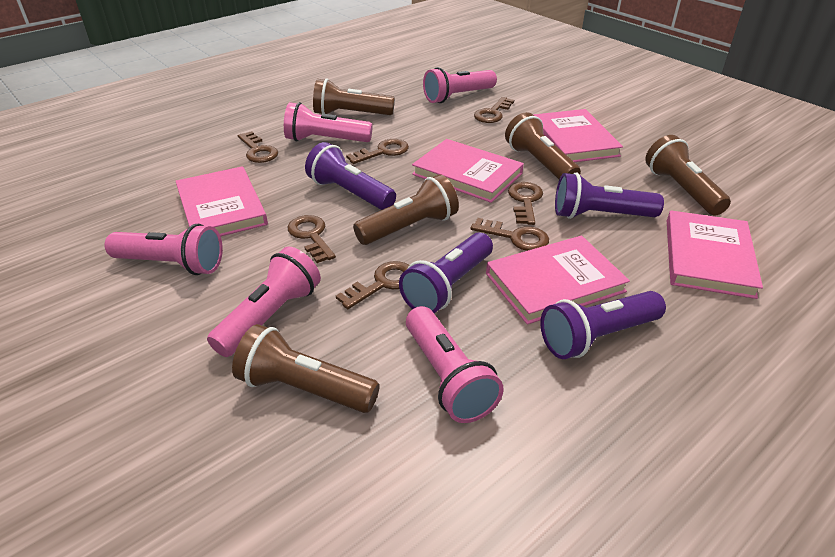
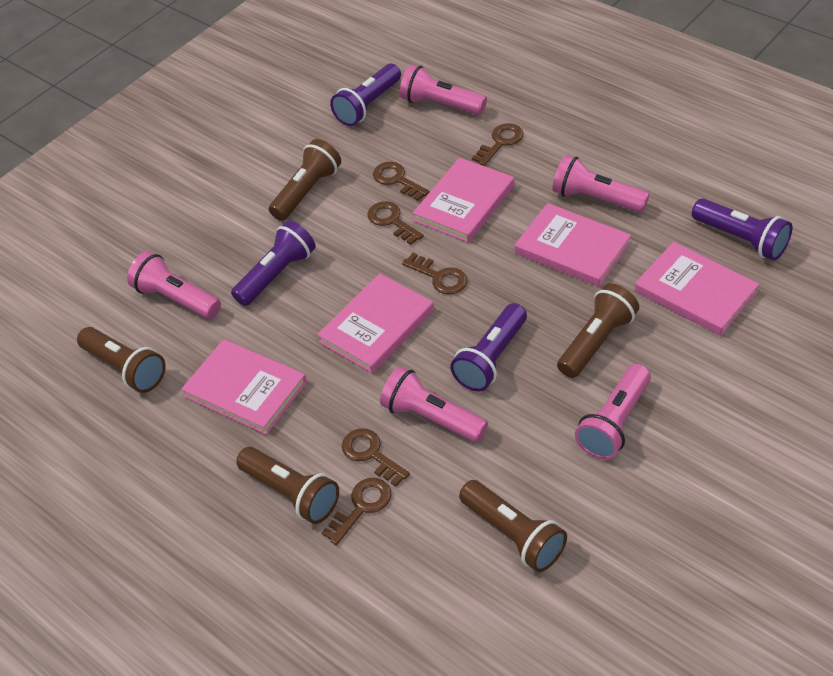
brown key: 7 -> 6

